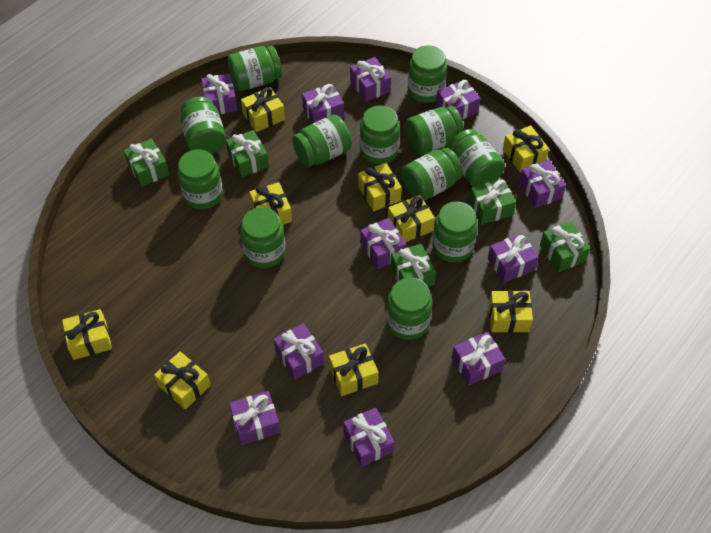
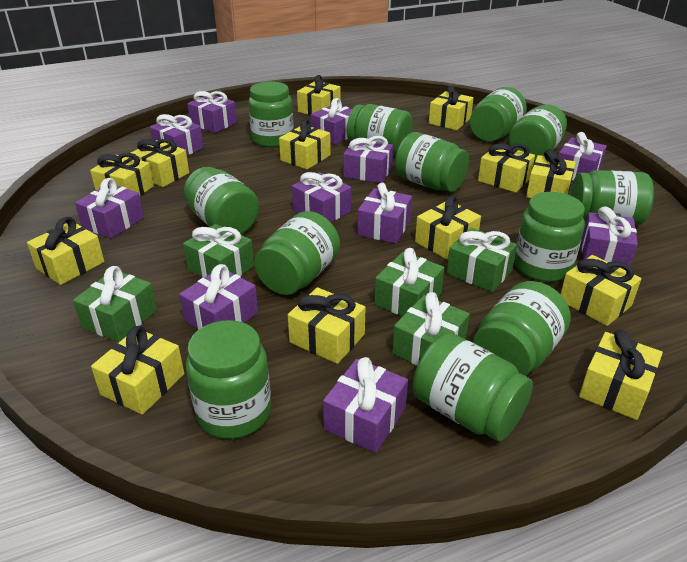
yellow gift: 9 -> 13

